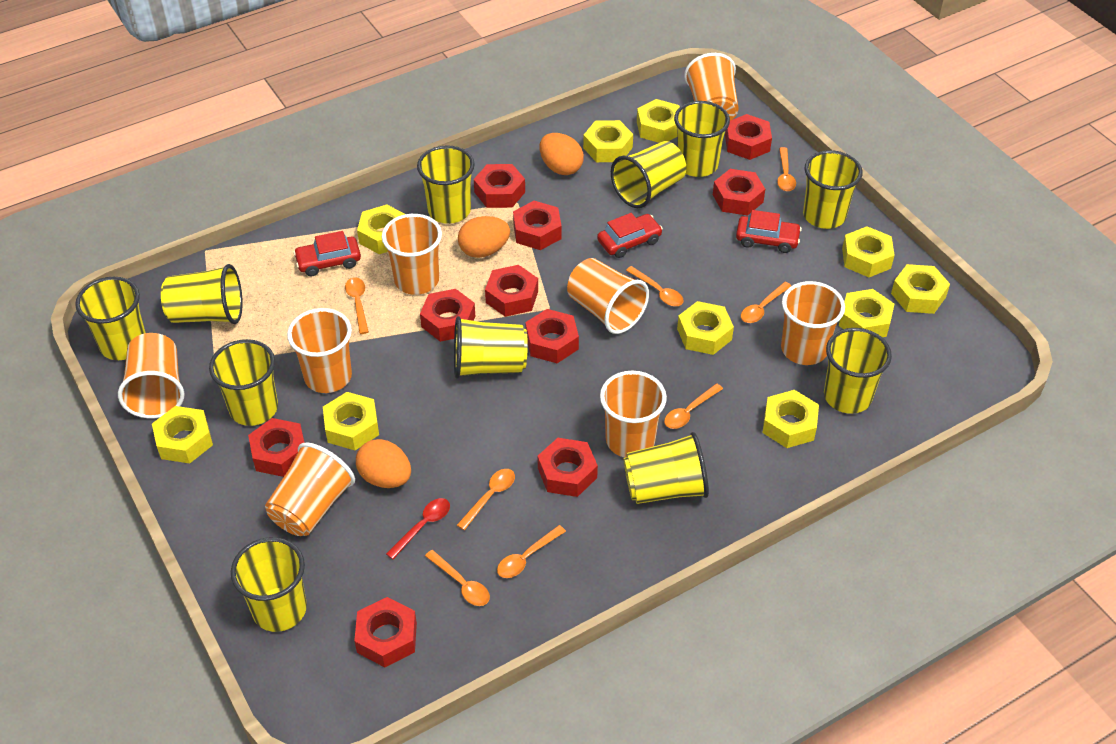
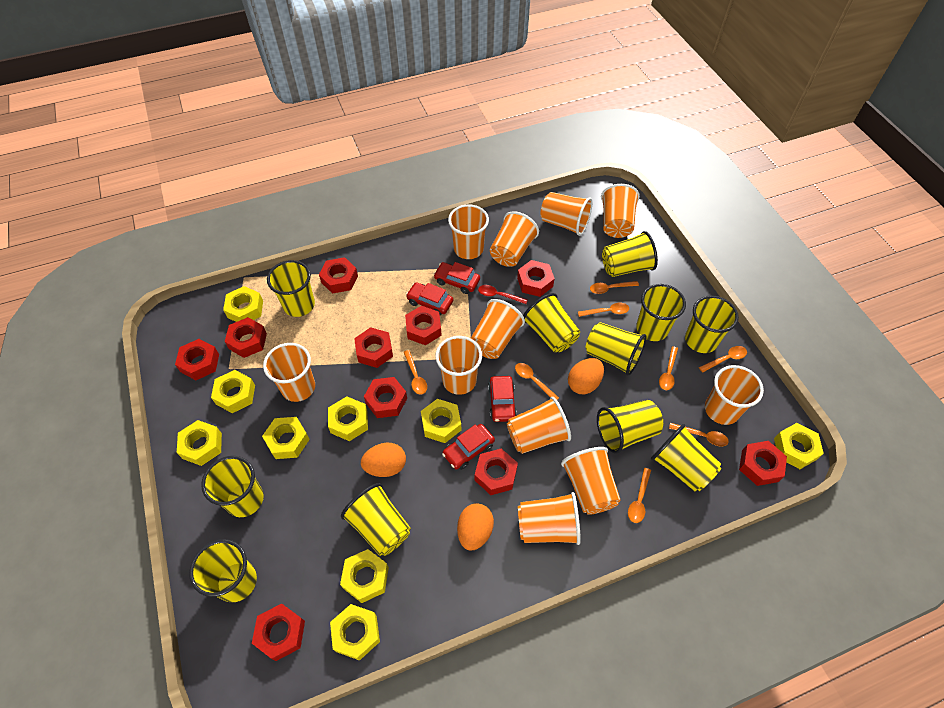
orange cup: 8 -> 11
red car: 3 -> 4
yellow nut: 10 -> 9

